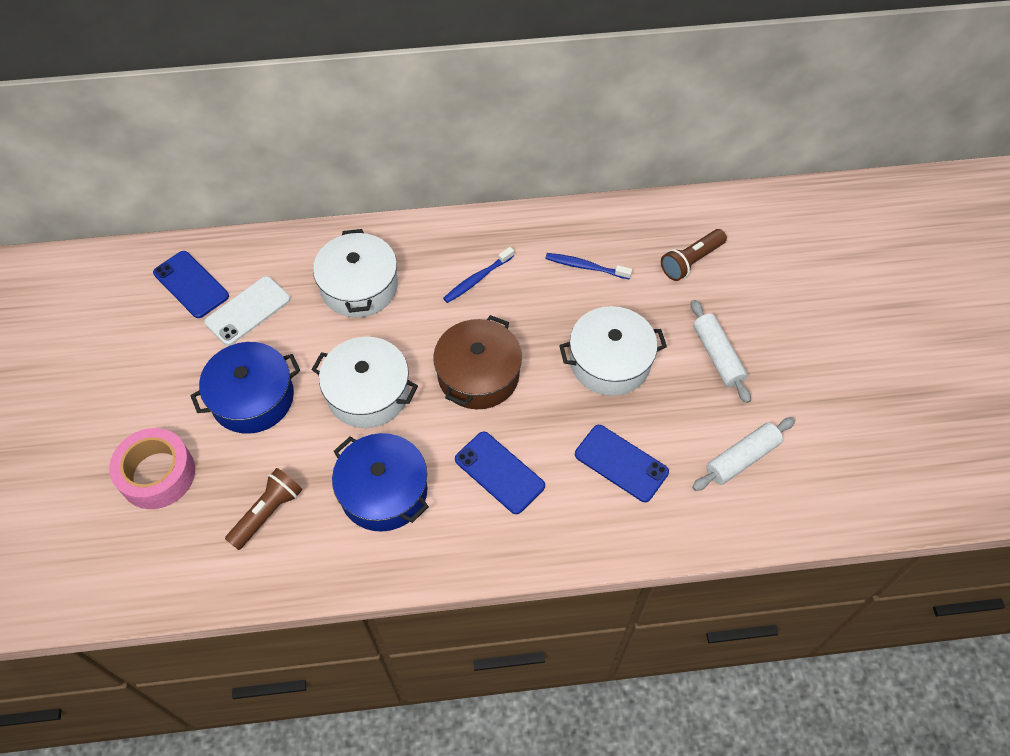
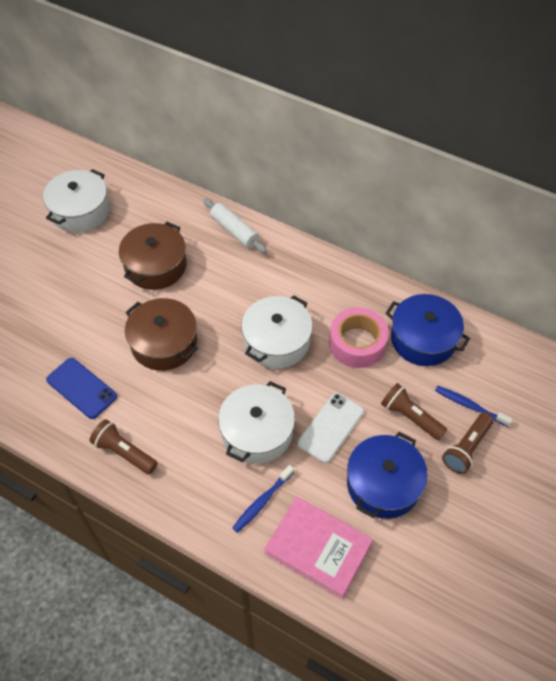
blue phone: 3 -> 1
brown flashlight: 2 -> 3
brown pot: 1 -> 2
pink book: 0 -> 1
white rolling pin: 2 -> 1

